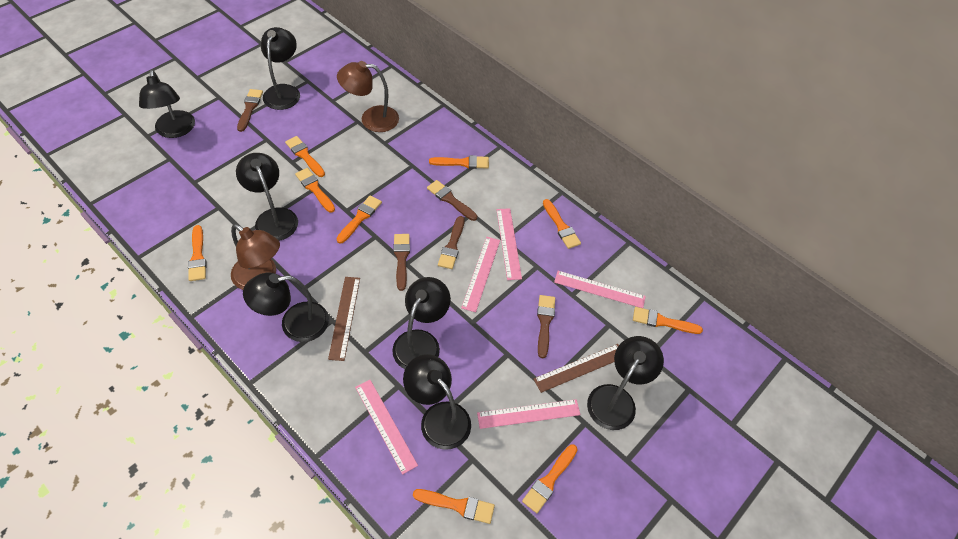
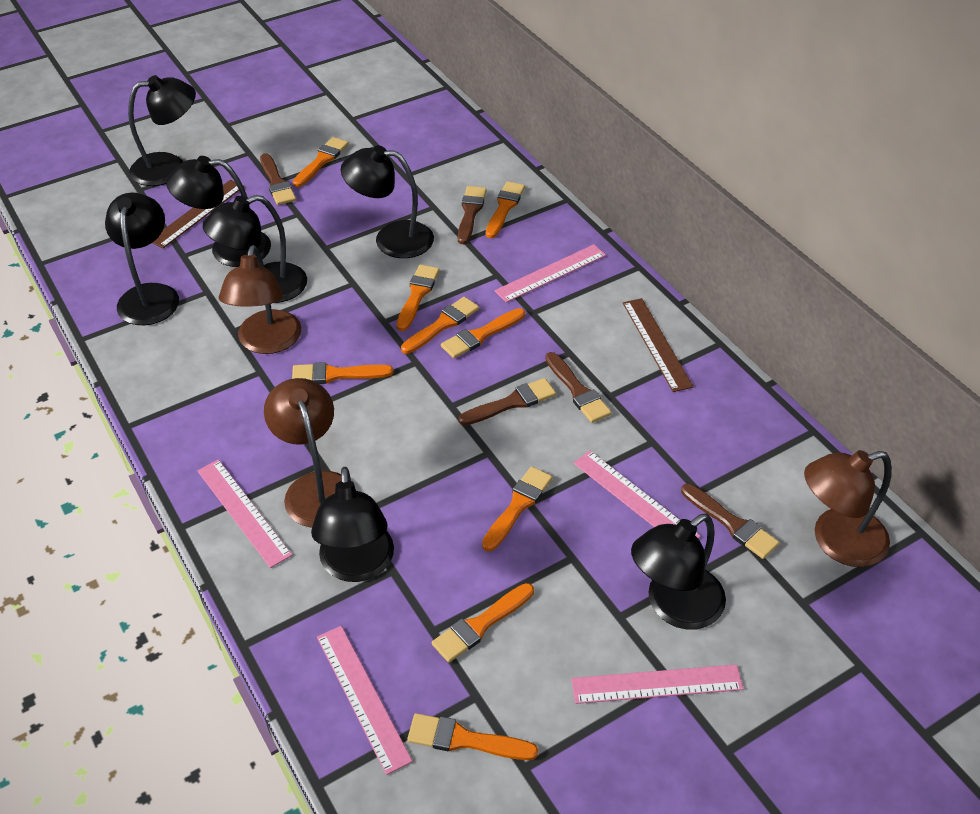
brown lamp: 2 -> 3

